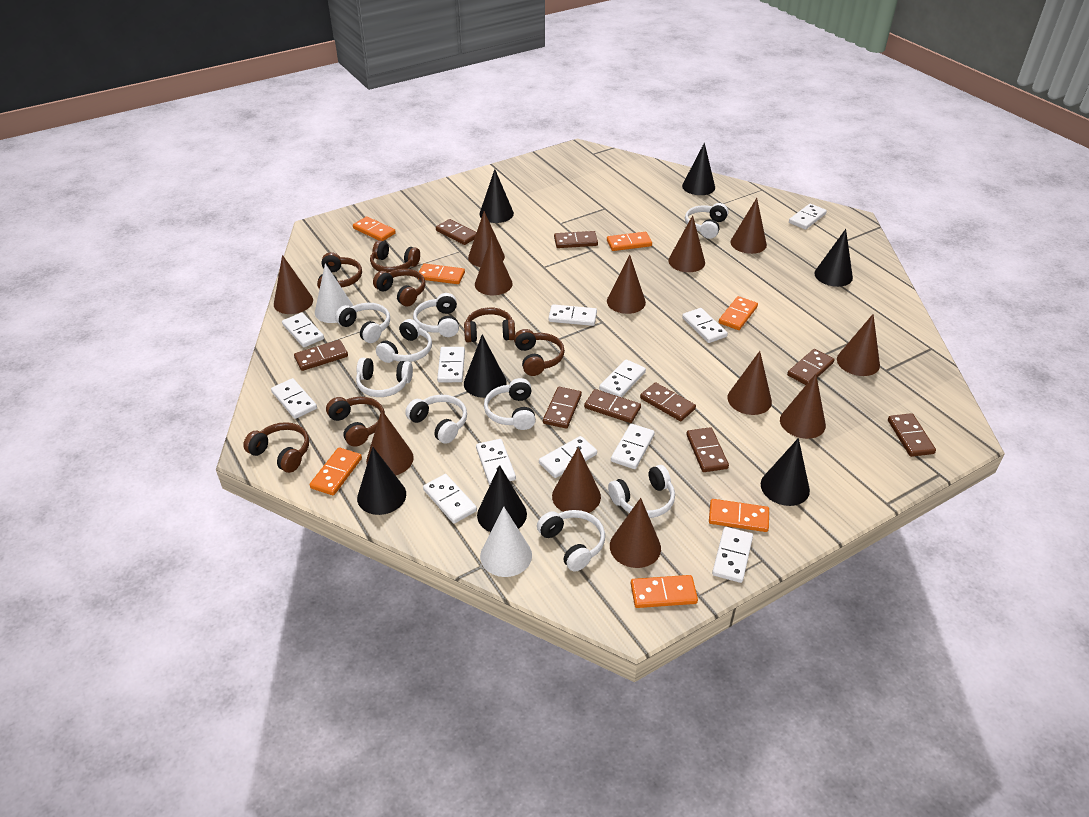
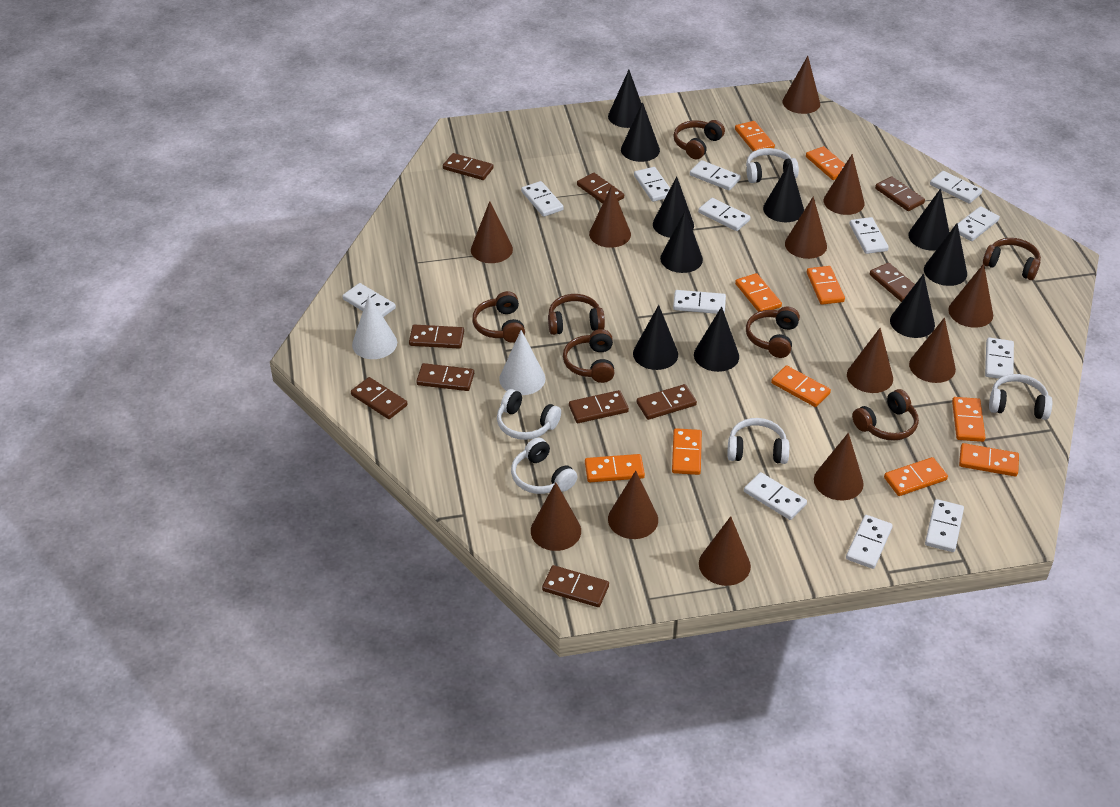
black cone: 7 -> 10
brown domino: 9 -> 10
orange domino: 7 -> 10
white domino: 12 -> 13
white headphones: 9 -> 5

